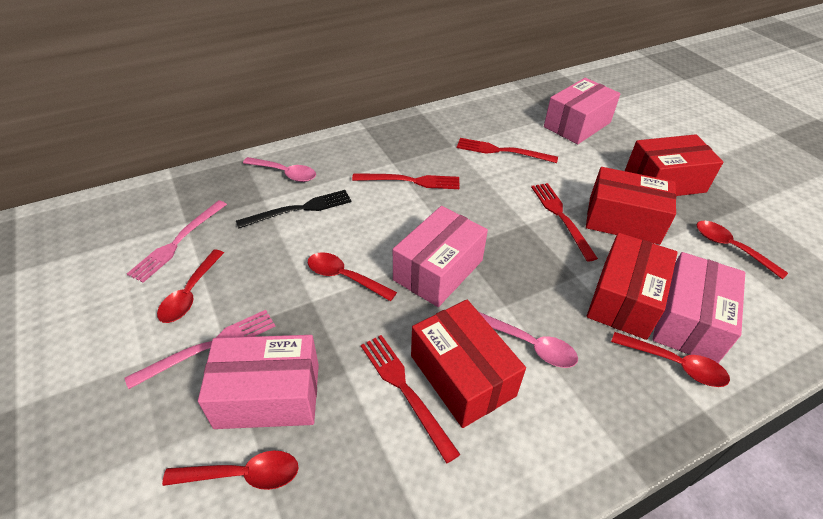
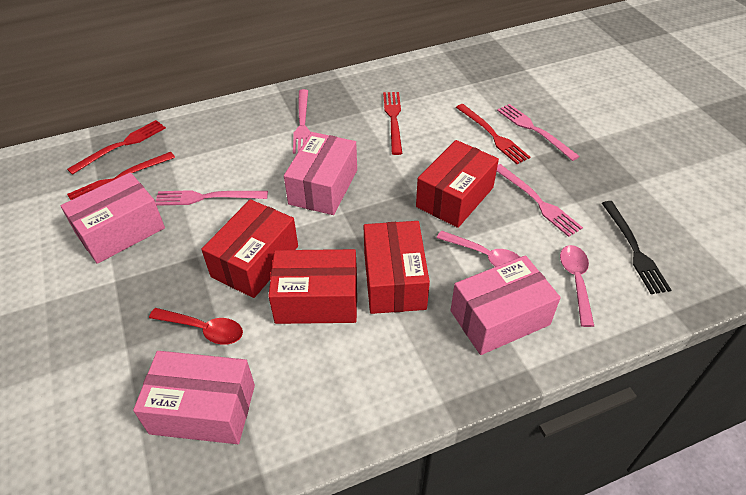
pink fork: 2 -> 4
red spoon: 5 -> 1

